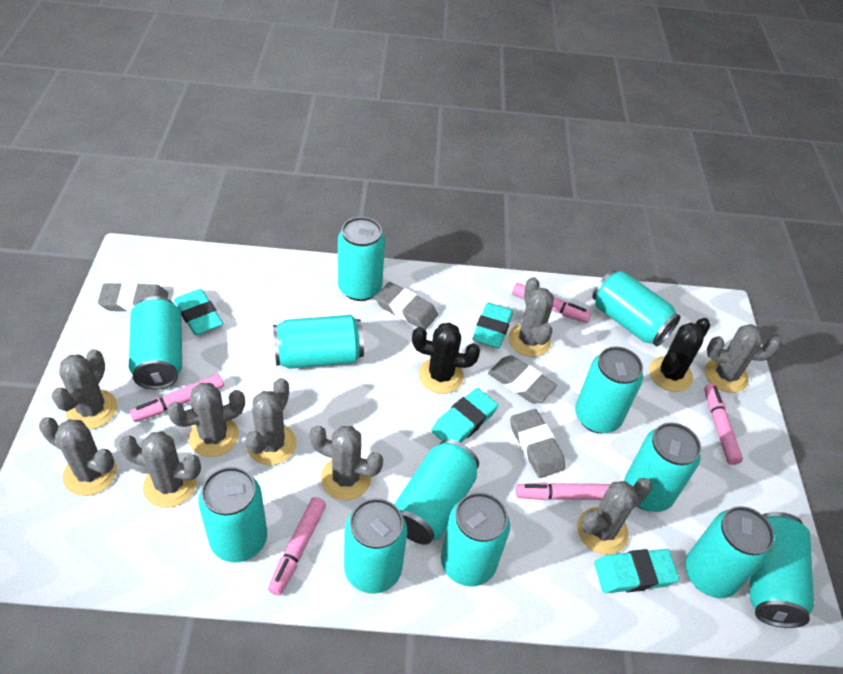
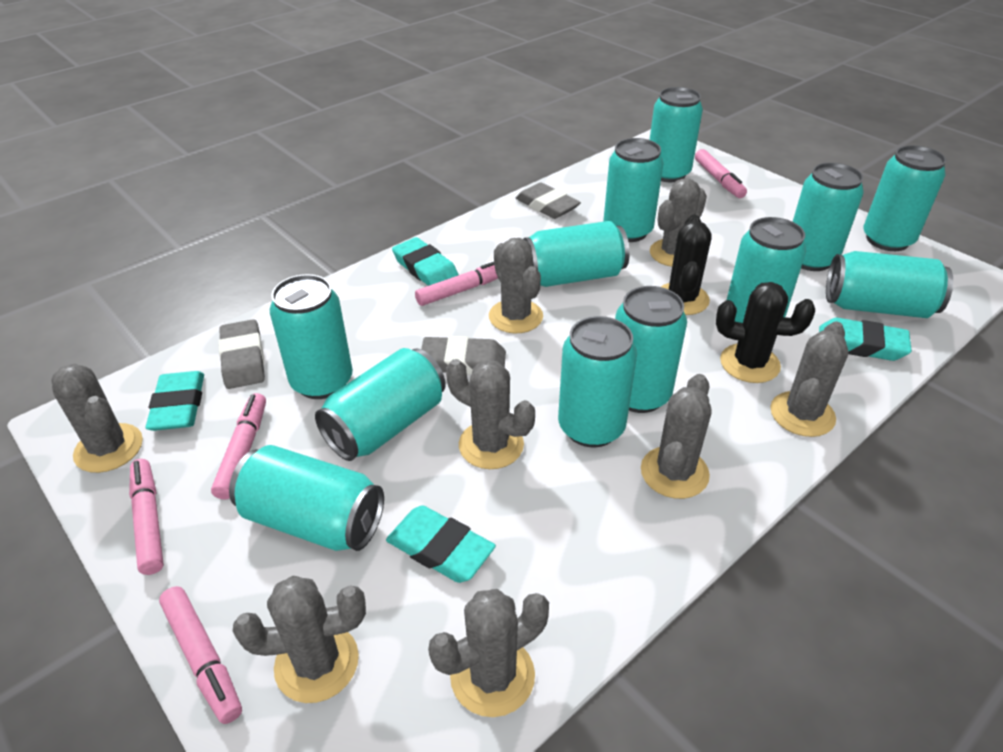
grey cactus: 9 -> 8
grey eraser: 4 -> 3

